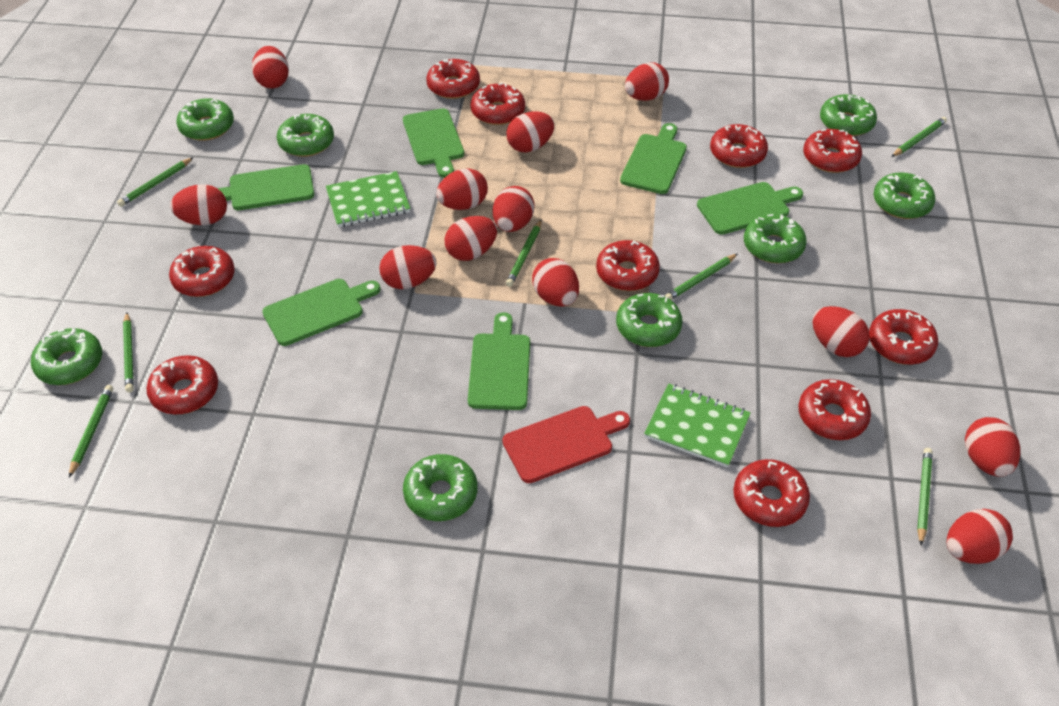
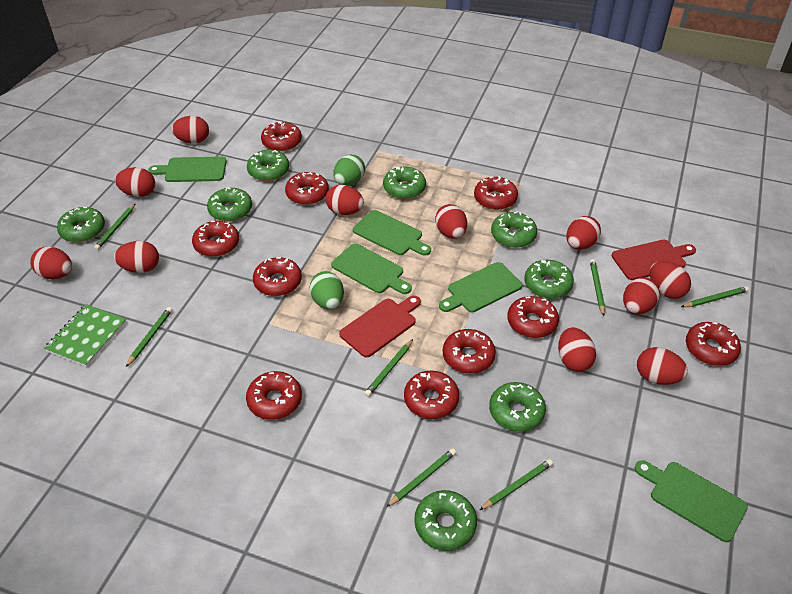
green cutting board: 6 -> 5
green egg: 0 -> 2
green notebook: 2 -> 1
red cutting board: 1 -> 2
red egg: 12 -> 11

